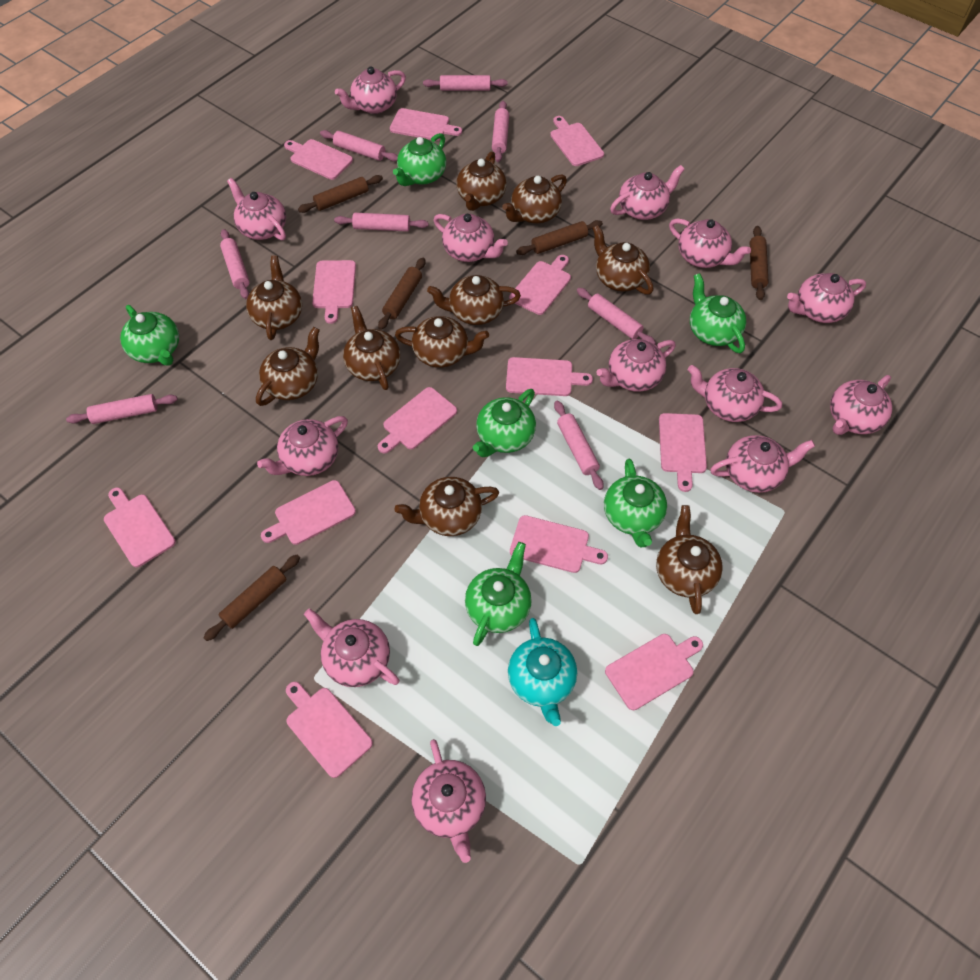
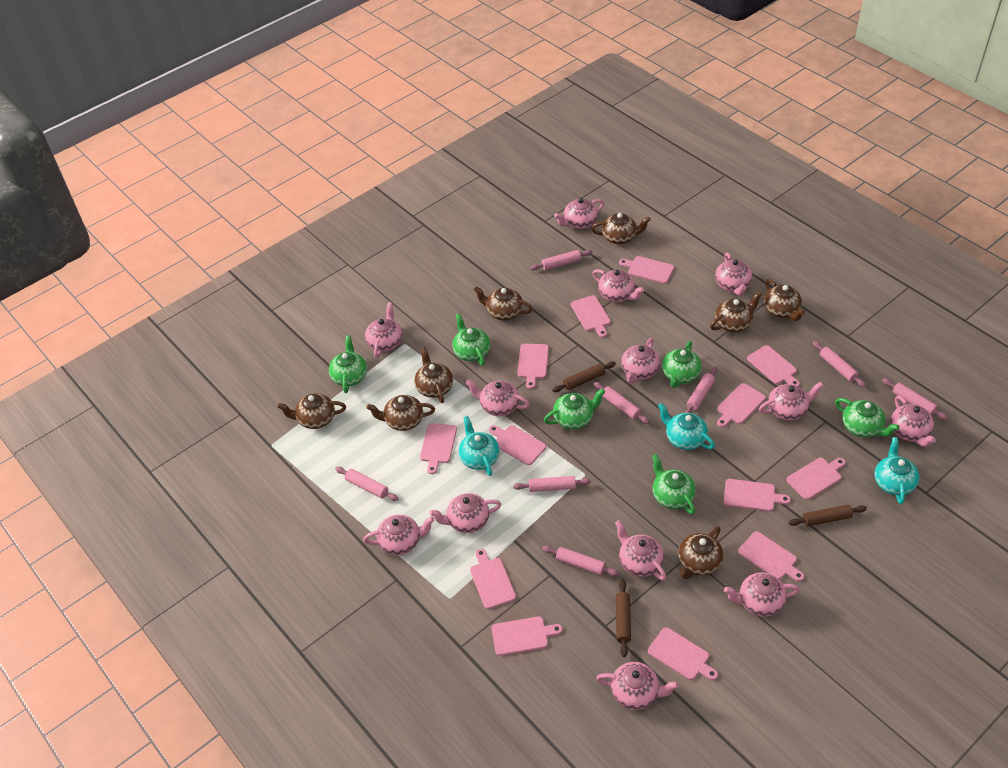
brown rolling pin: 5 -> 3
brown teapot: 10 -> 8
turquoise teapot: 1 -> 3

